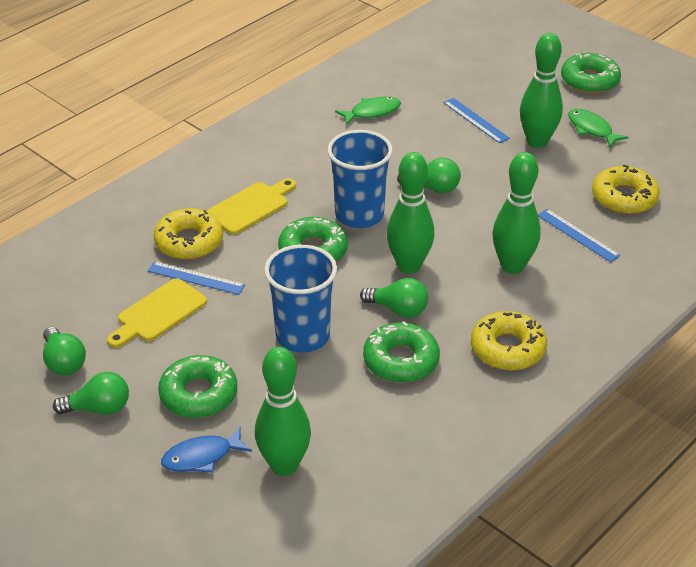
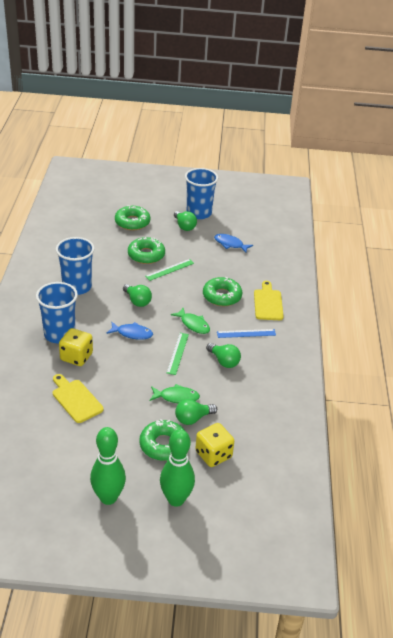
blue cup: 2 -> 3
blue fish: 1 -> 2
blue ruler: 3 -> 1
green bowling pin: 4 -> 2
green ruler: 0 -> 2
yellow dice: 0 -> 2
yellow donut: 3 -> 0

